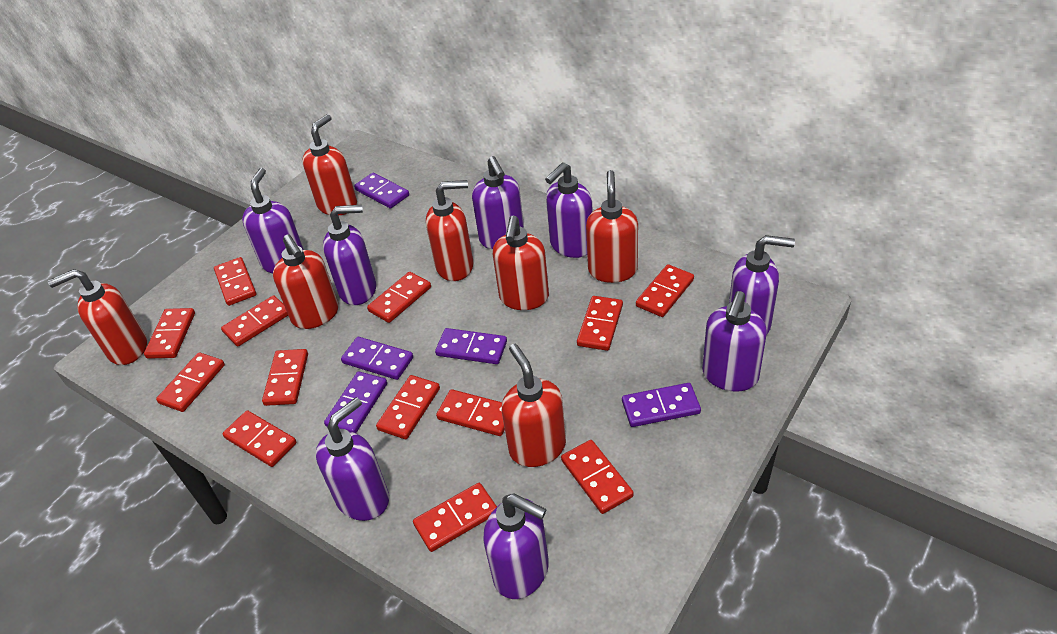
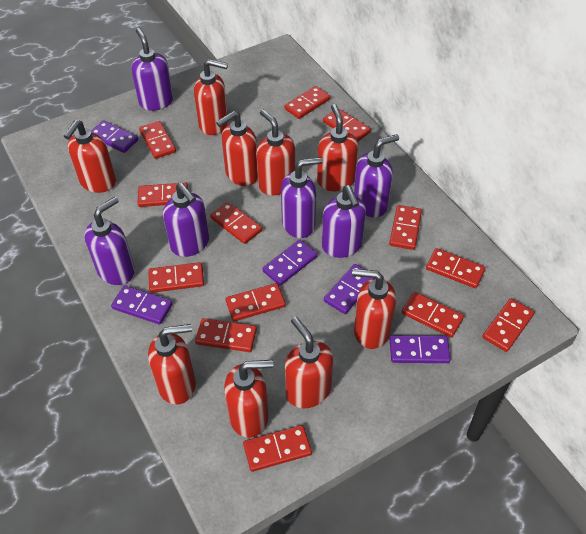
purple soap dispenser: 8 -> 6
red soap dispenser: 7 -> 9

